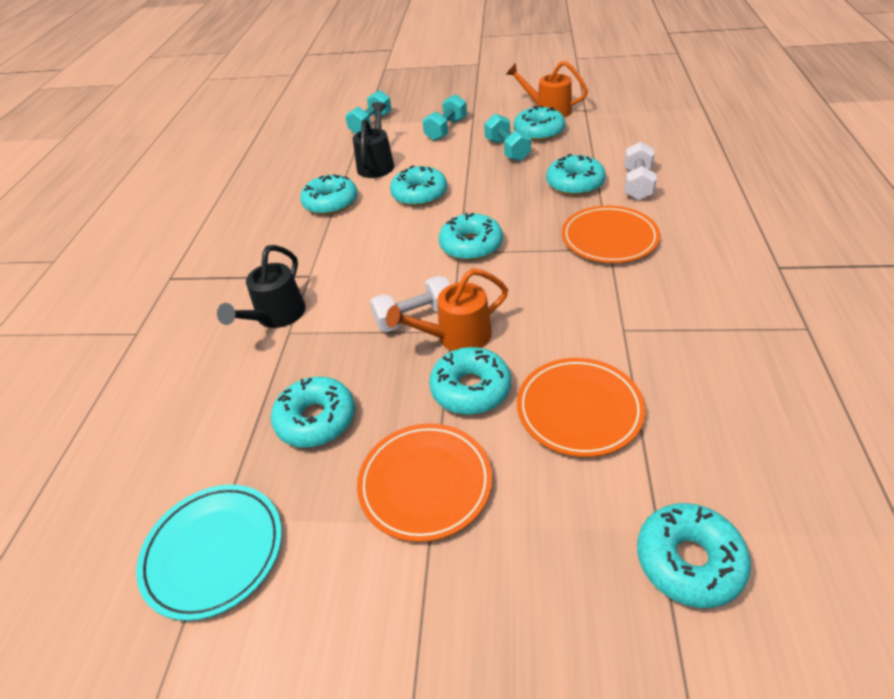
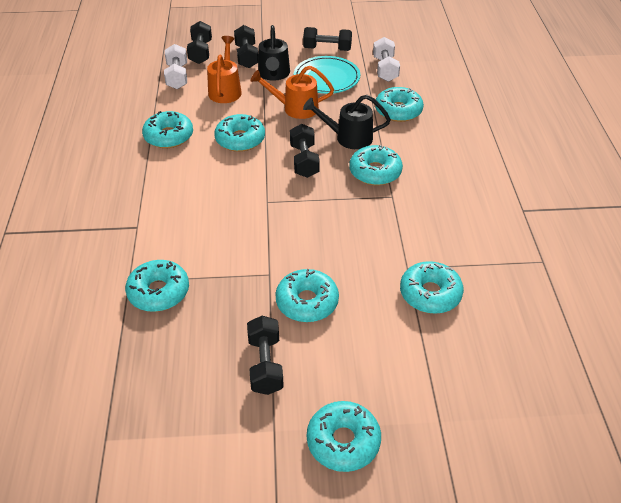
black dumbbell: 0 -> 5
orange plate: 3 -> 0
turquoise dumbbell: 3 -> 0

